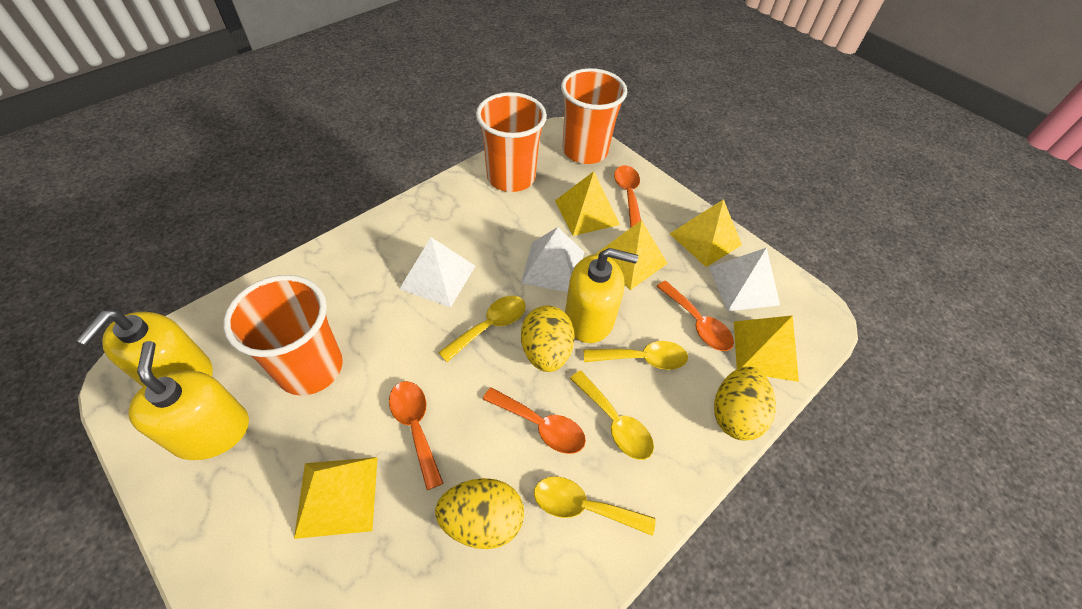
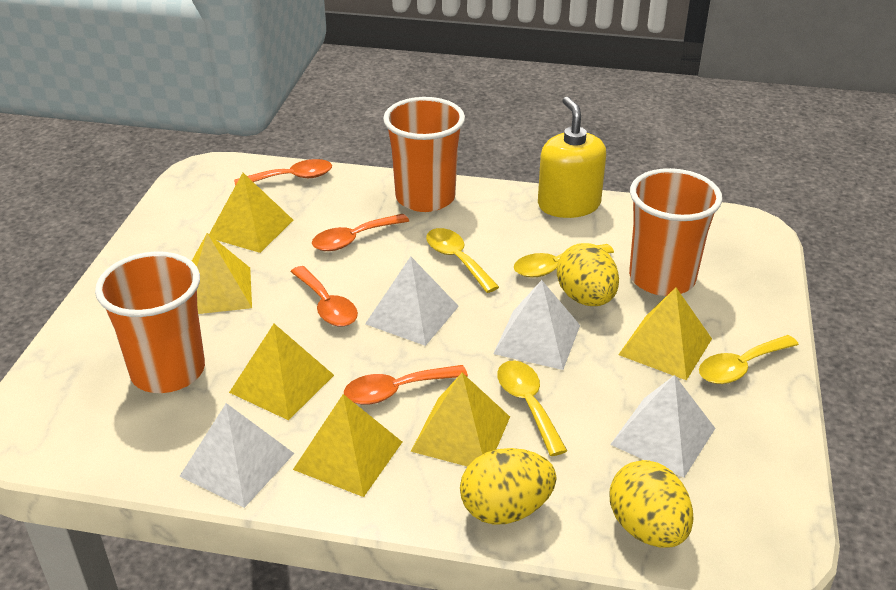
white pyramid: 3 -> 4
yellow pyramid: 5 -> 6
yellow soap dispenser: 3 -> 1

